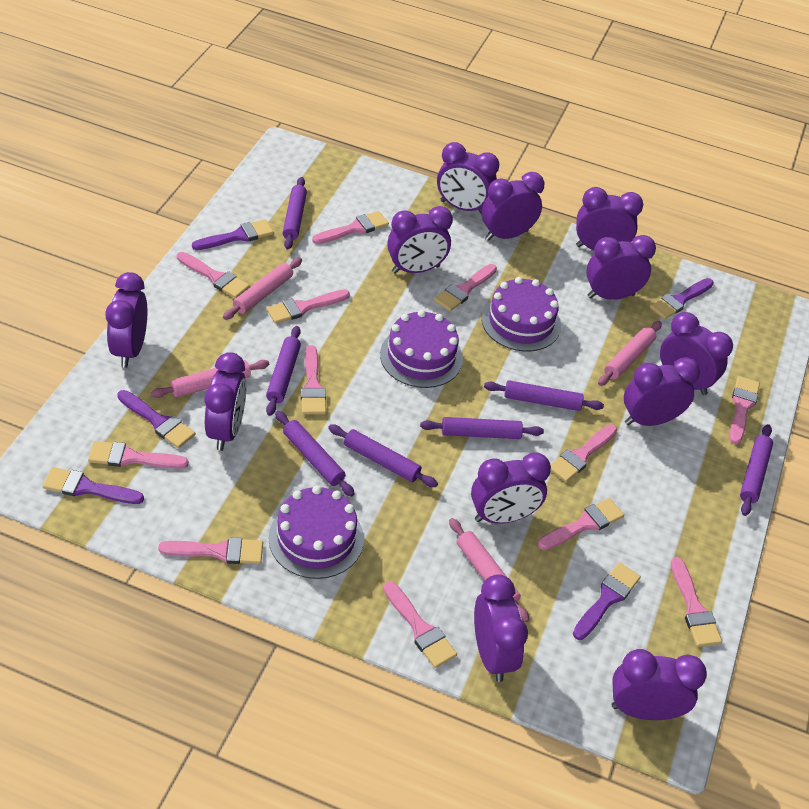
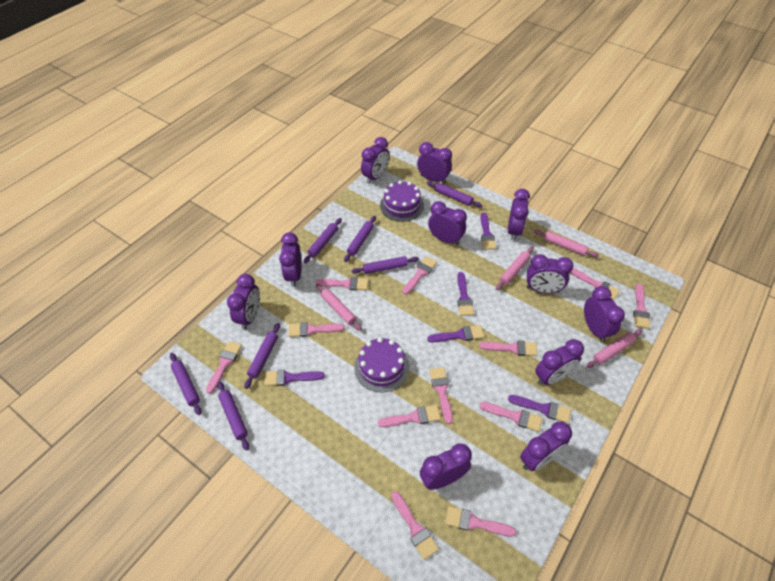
purple cake: 3 -> 2
purple clock: 12 -> 11

